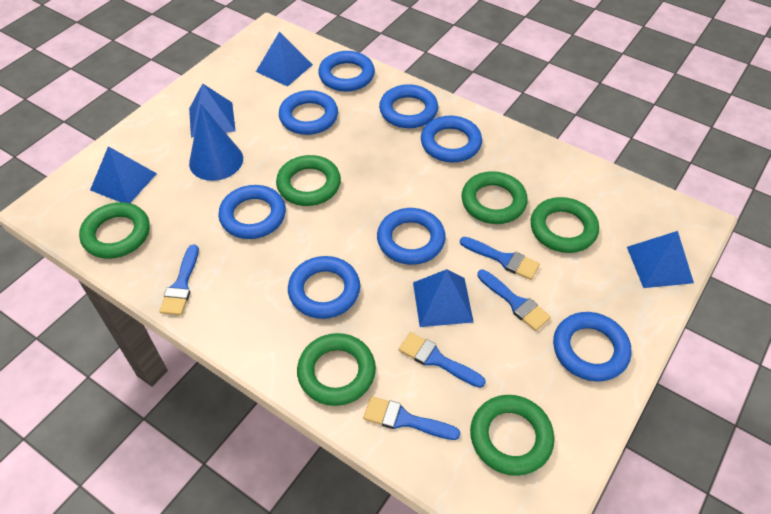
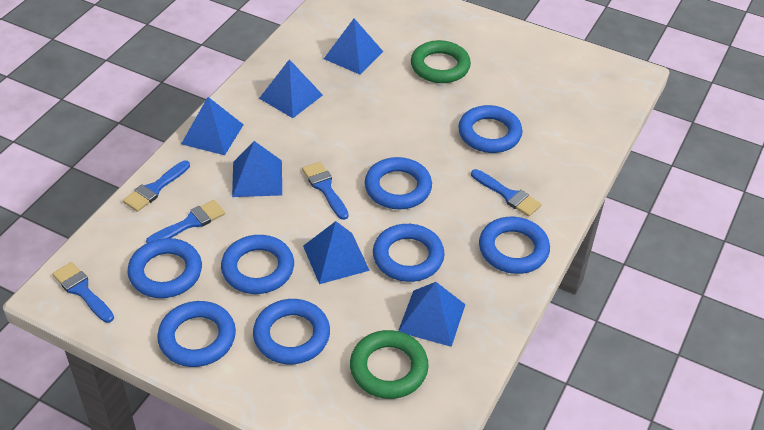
blue cone: 1 -> 0
blue pyramid: 5 -> 6
green ring: 6 -> 2

